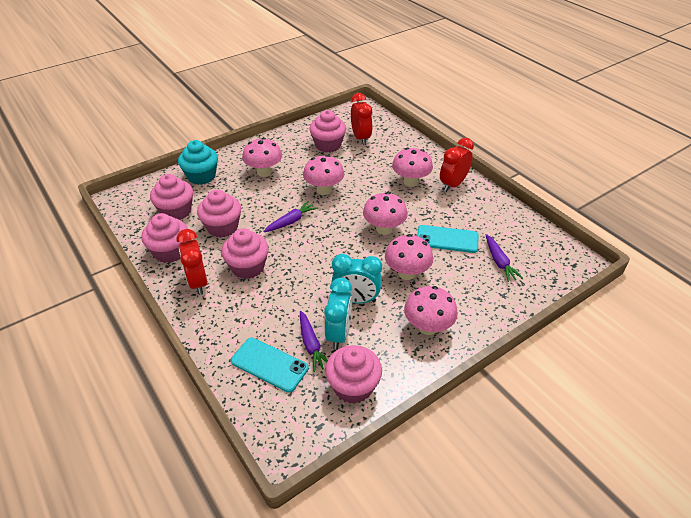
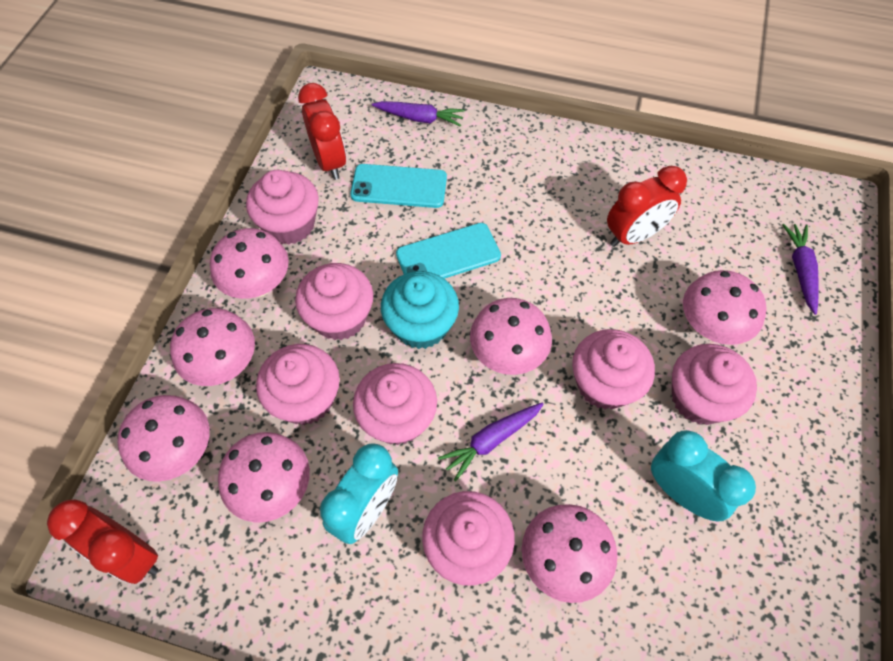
pink cupcake: 6 -> 7
pink mushroom: 6 -> 7

